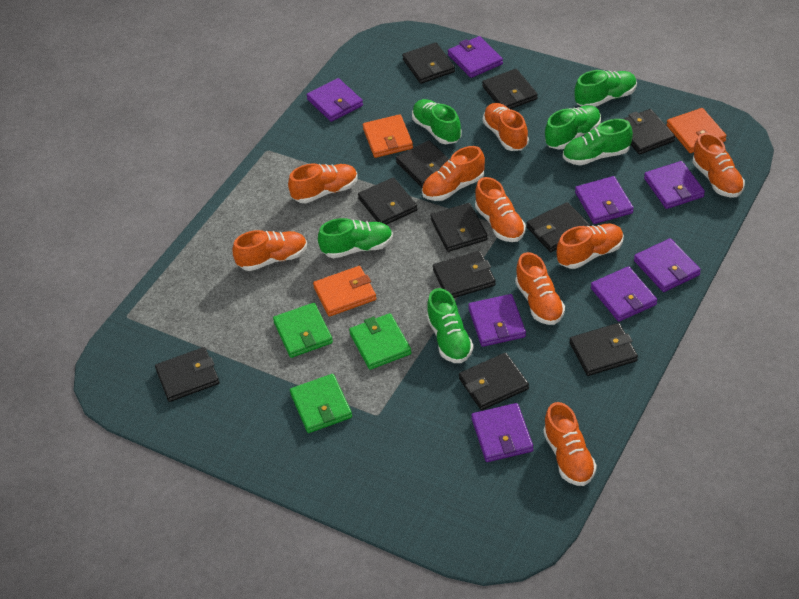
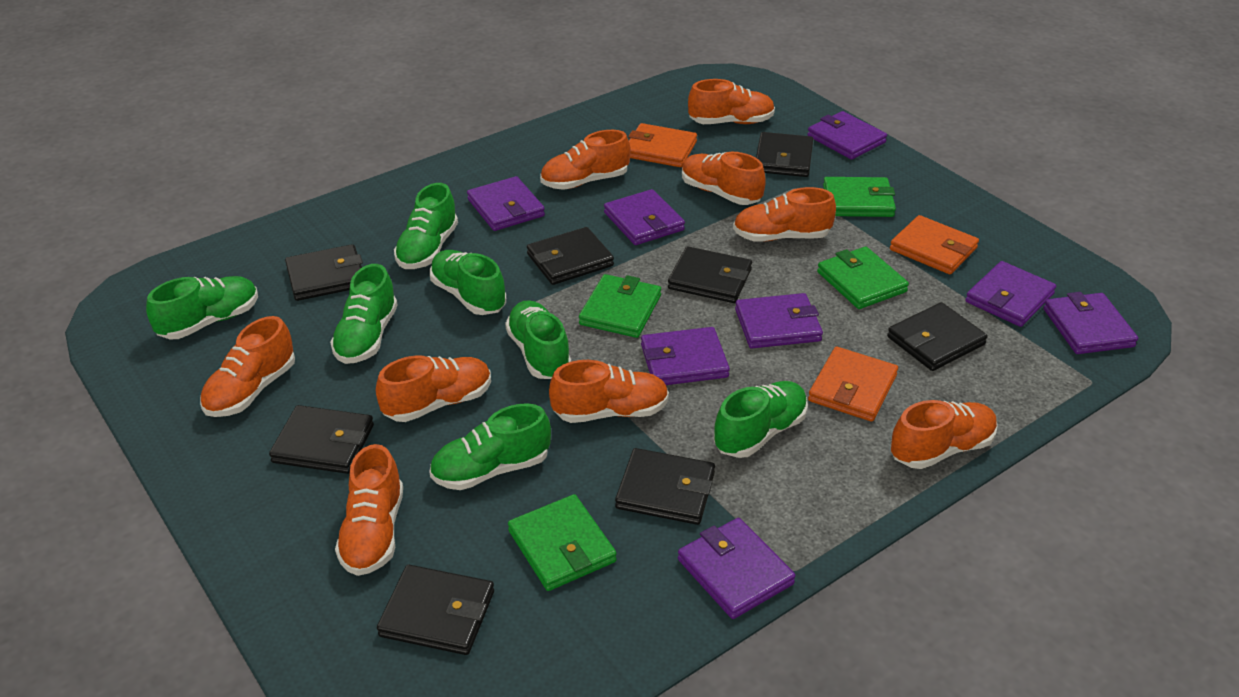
black wallet: 11 -> 8
green shoe: 6 -> 7
green wallet: 3 -> 4

